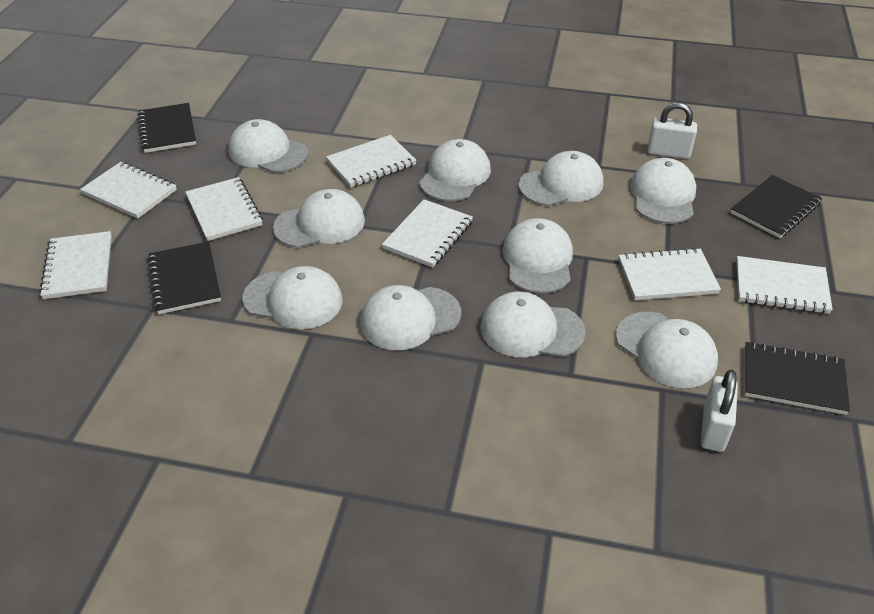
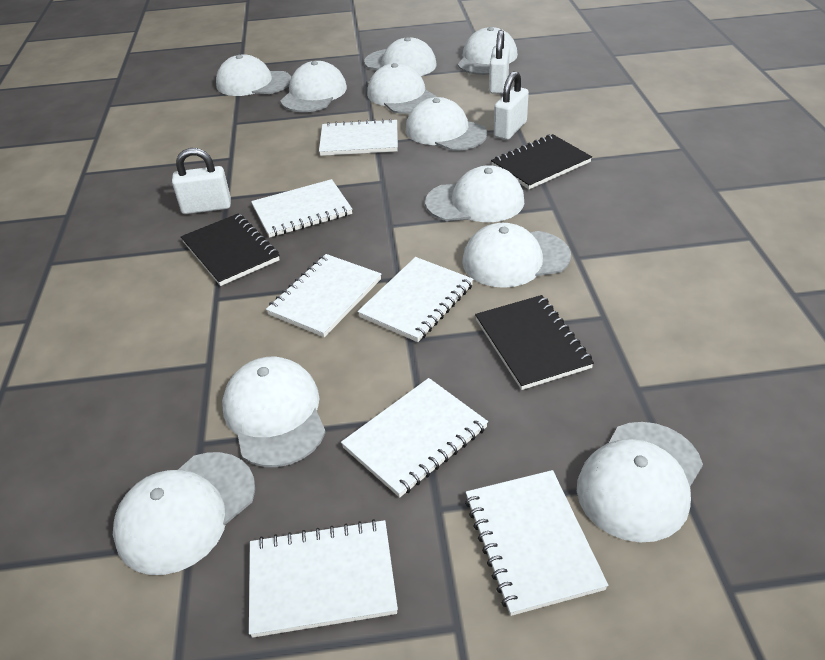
black notebook: 4 -> 3
white cap: 10 -> 11
white padlock: 2 -> 3

